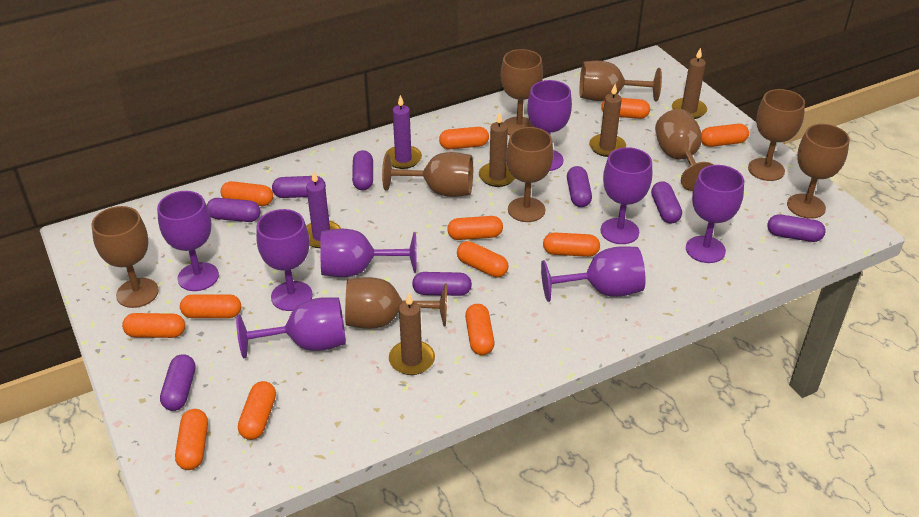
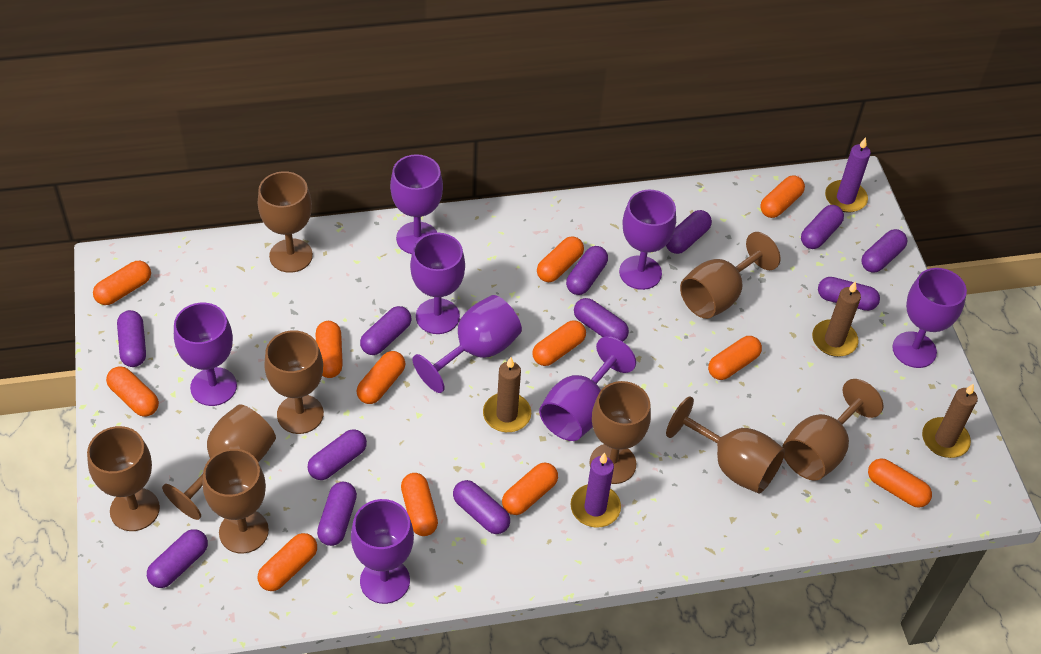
brown candle: 4 -> 3
purple capsule: 8 -> 12

